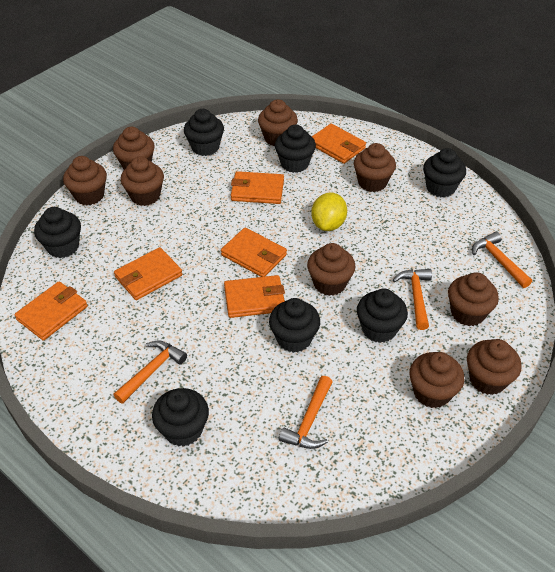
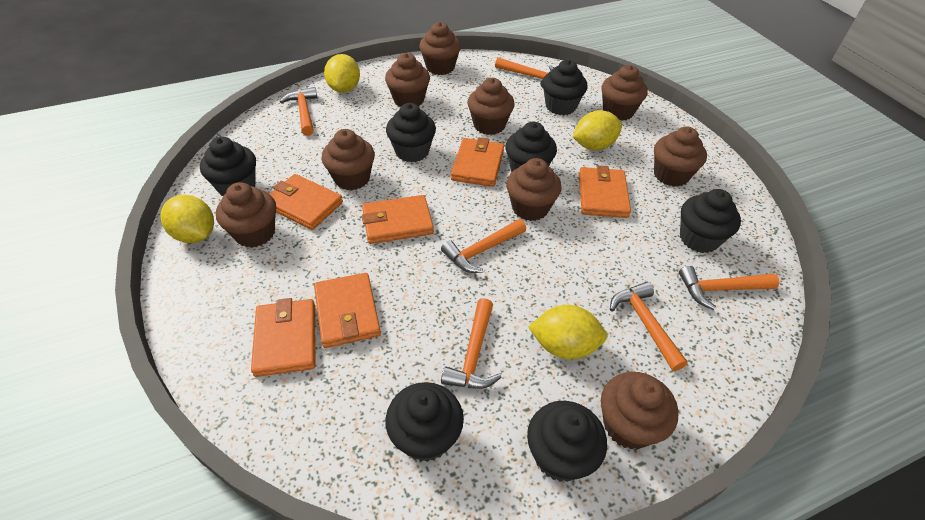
orange hammer: 4 -> 6
yellow lemon: 1 -> 4

